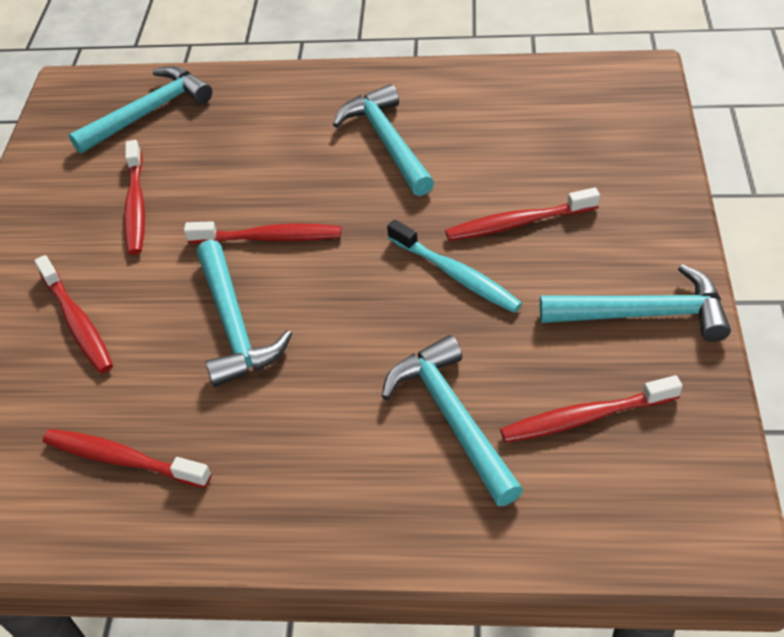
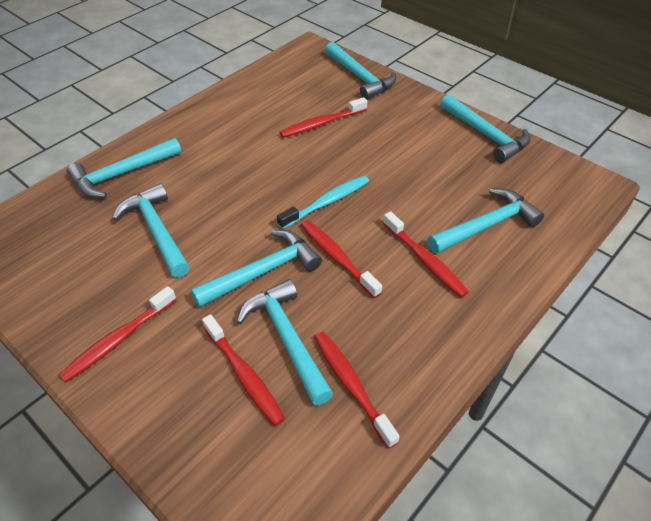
turquoise hammer: 5 -> 7

